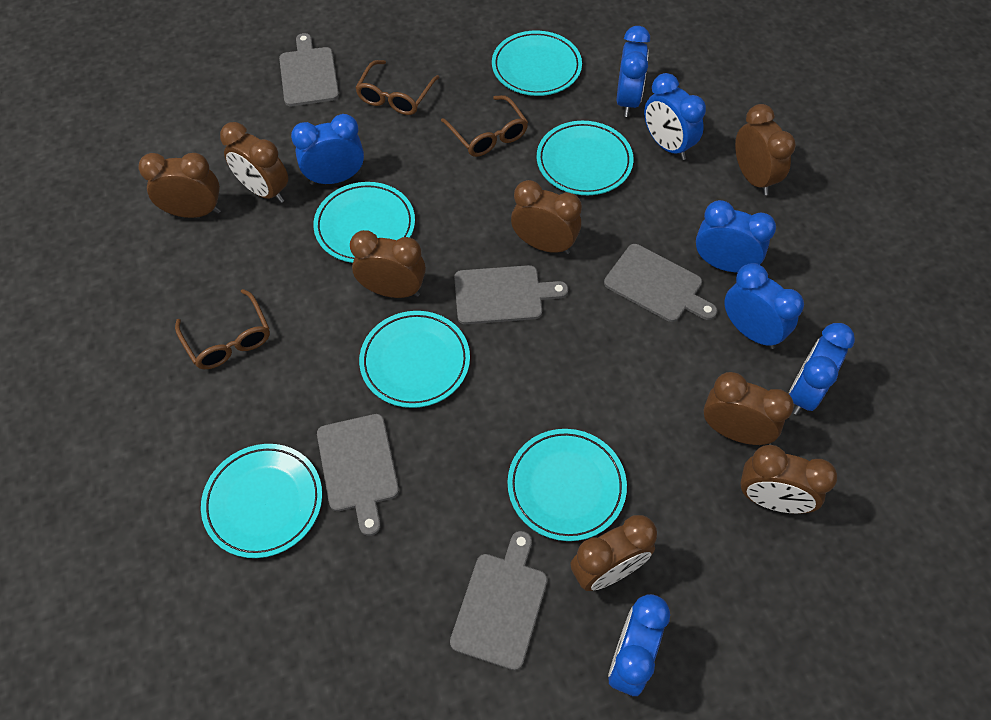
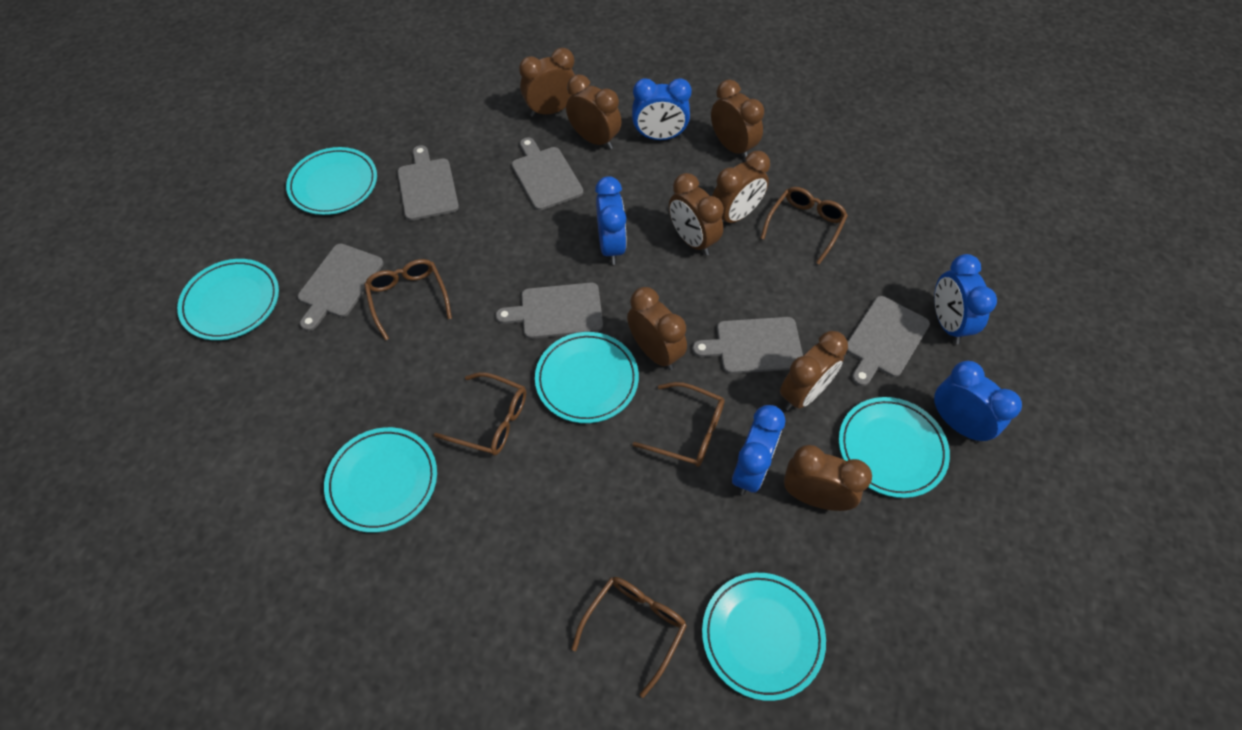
blue clock: 7 -> 5
brown glasses: 3 -> 5
grey cutting board: 5 -> 6

